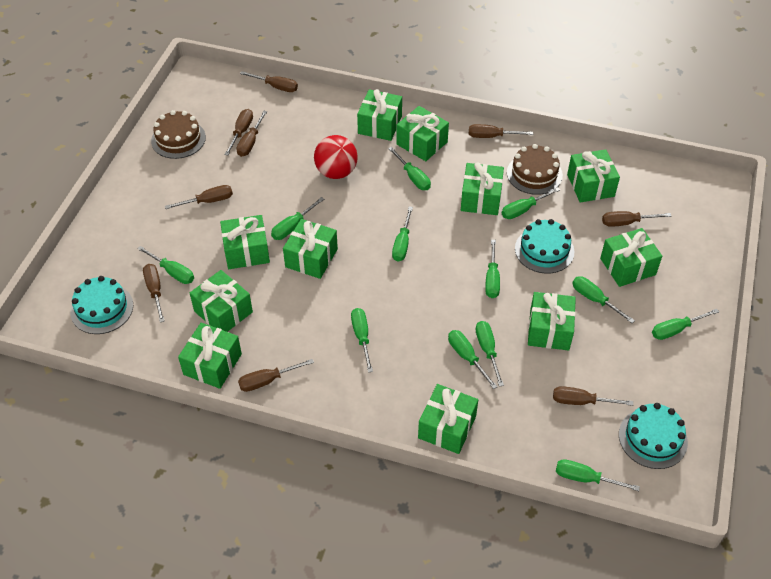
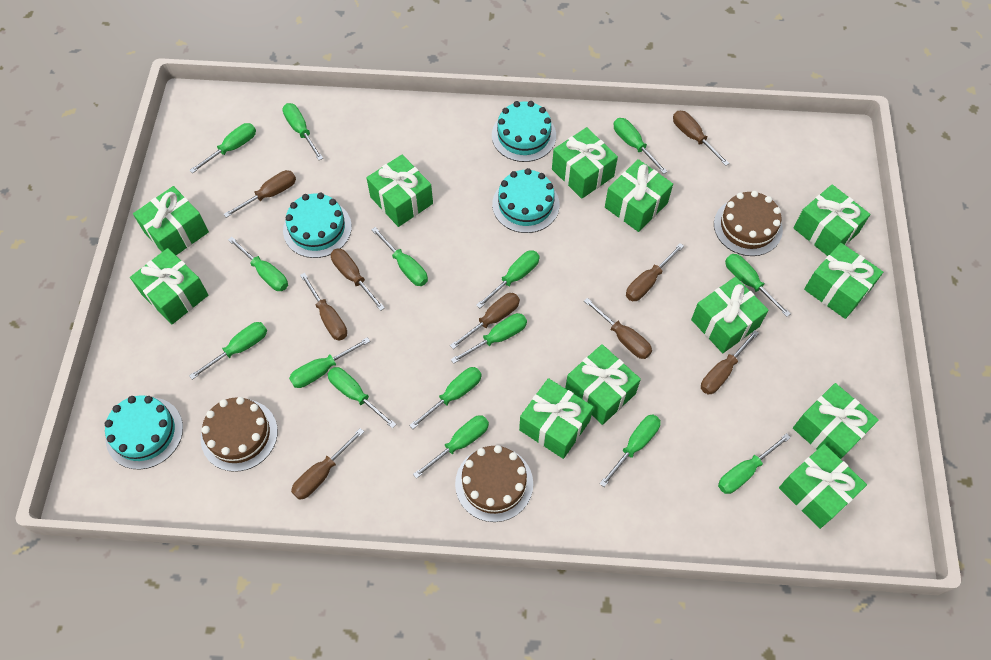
brown cake: 2 -> 3
green gift: 11 -> 12
green screwdriver: 12 -> 15
red ball: 1 -> 0
turquoise cake: 3 -> 4

